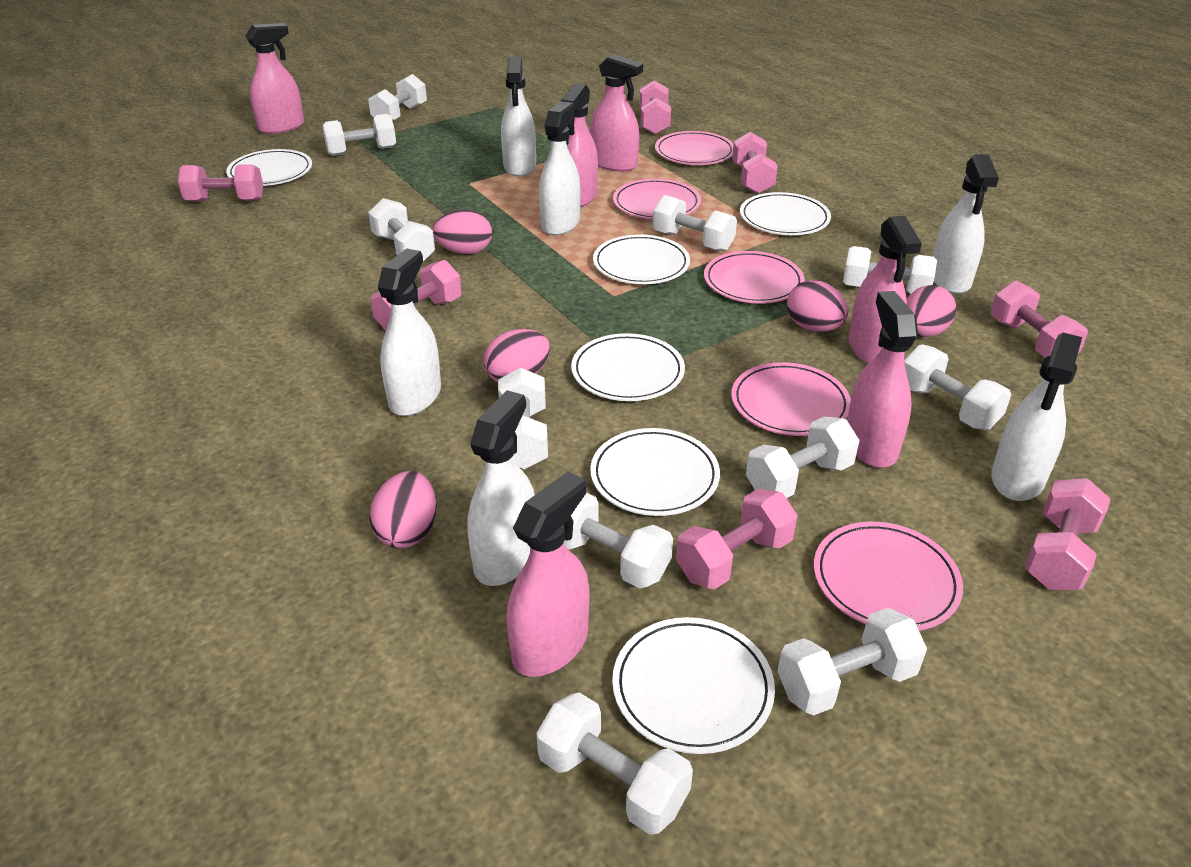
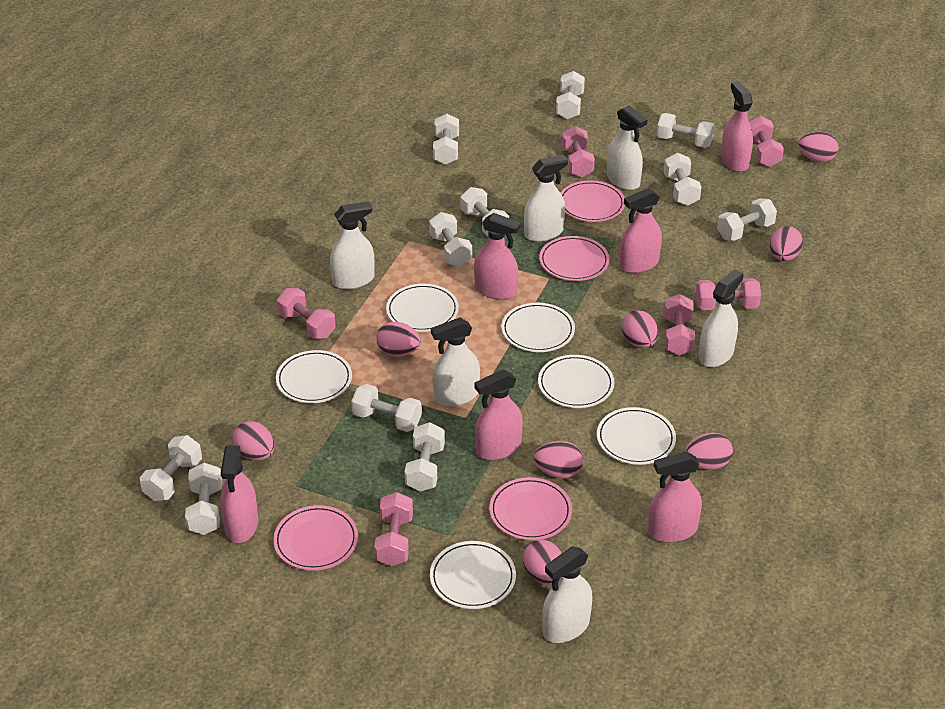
pink dumbbell: 7 -> 6
pink egg: 5 -> 8
pink plate: 5 -> 4

